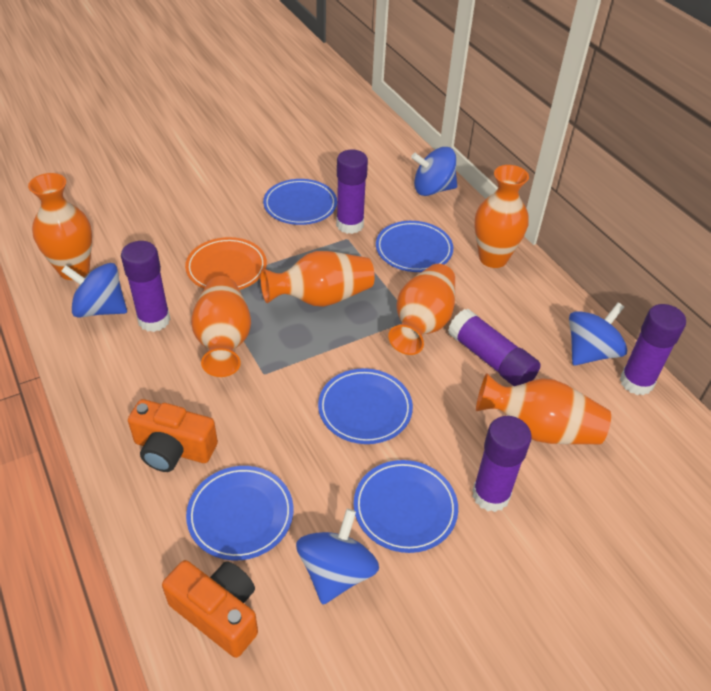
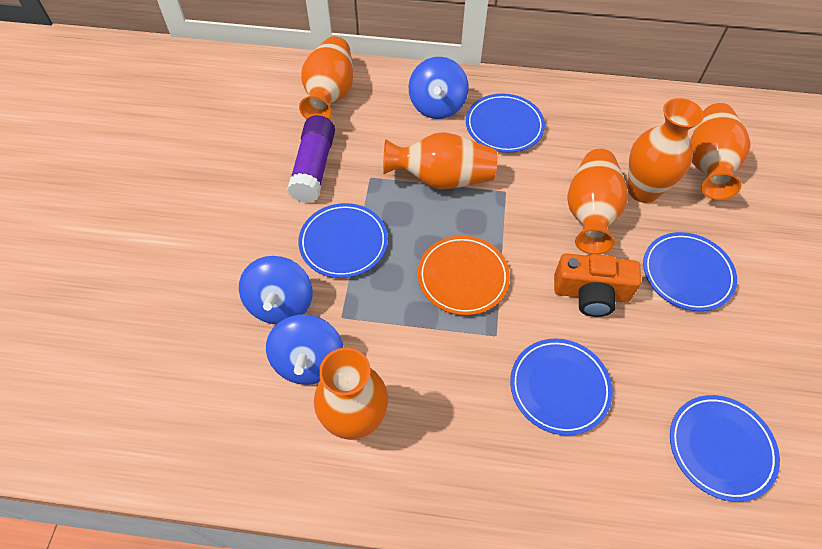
blue spinning top: 4 -> 3
orange camera: 2 -> 1
purple glue stick: 5 -> 1

